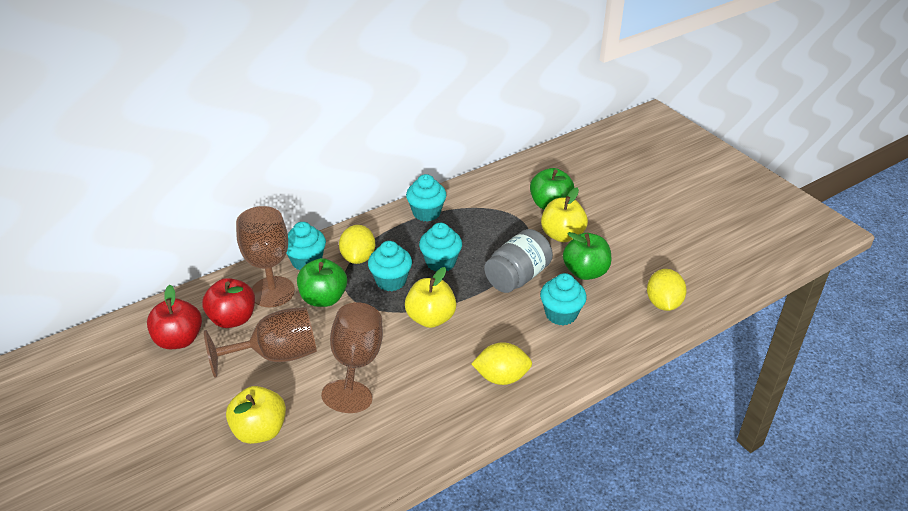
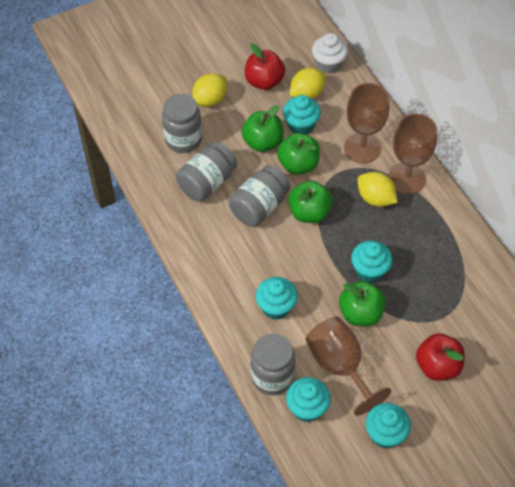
green apple: 3 -> 4
grey jar: 1 -> 4
white cupcake: 0 -> 1
yellow apple: 3 -> 0

